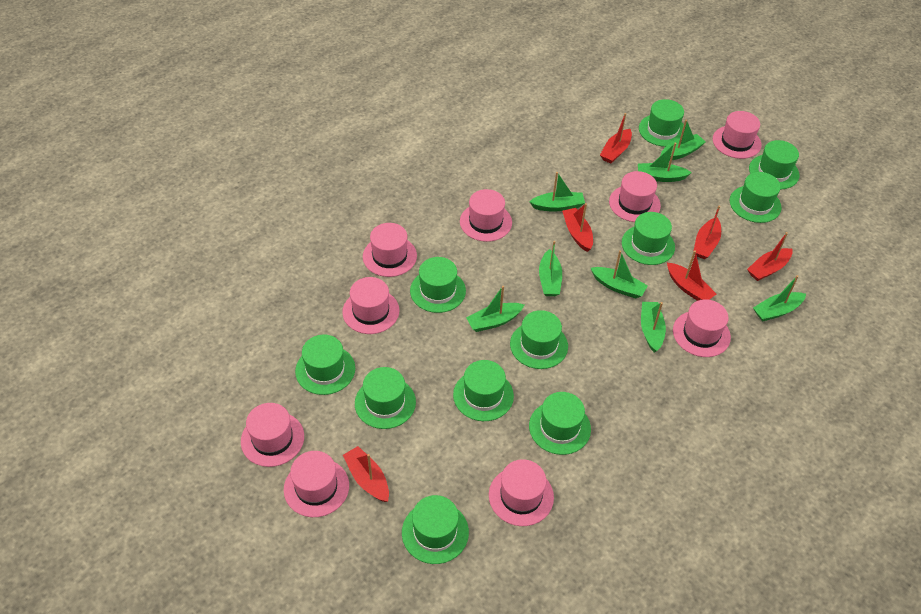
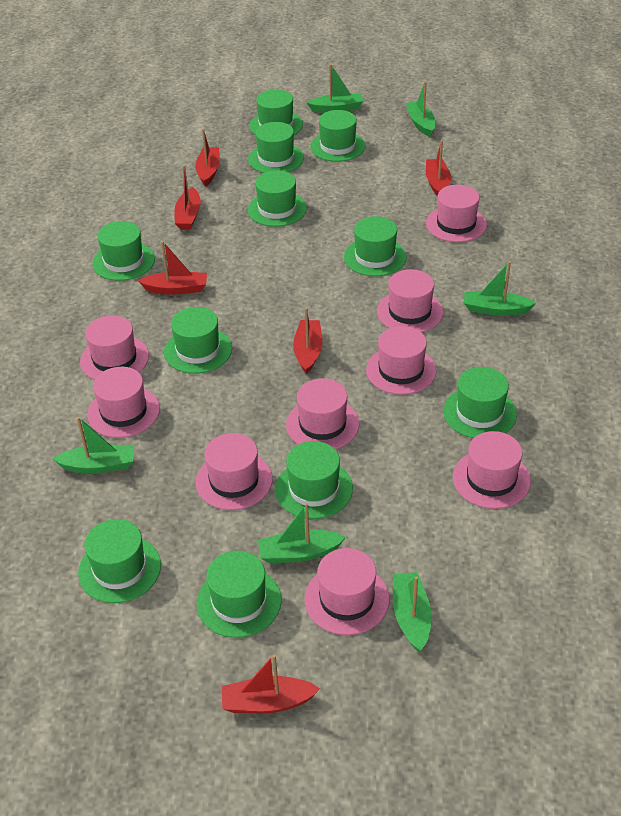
green boat: 8 -> 6

